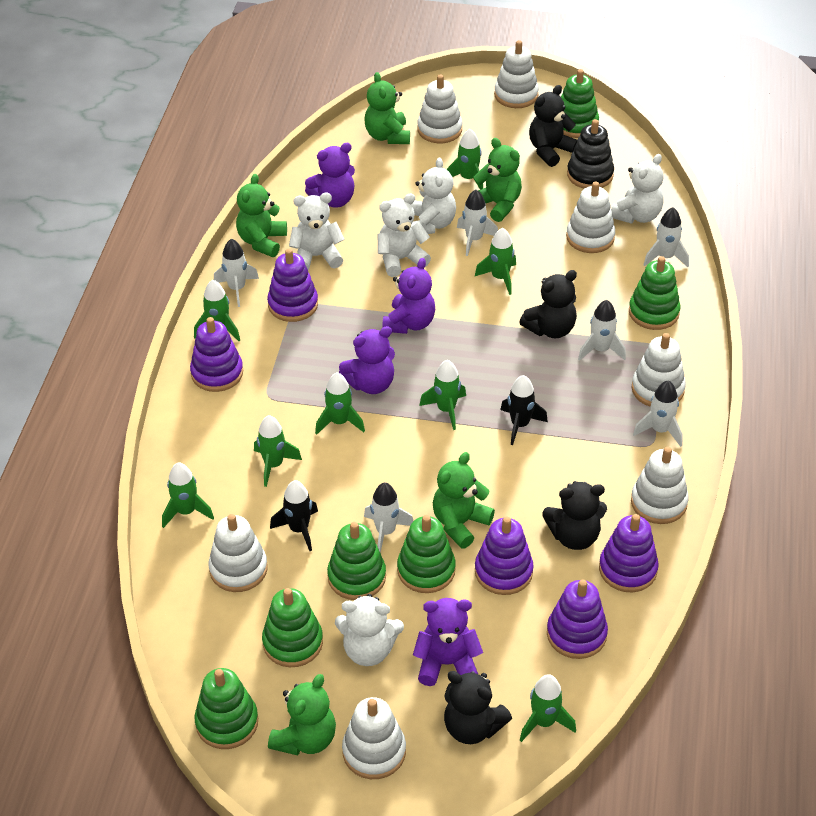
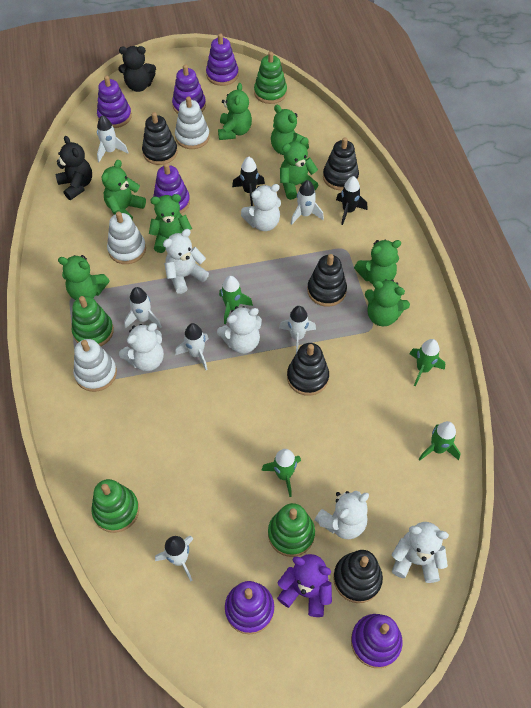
black stacking toy: 1 -> 5
black teddy bear: 4 -> 2
green rocket: 8 -> 4
green stacking toy: 6 -> 4
green teddy bear: 5 -> 8
purple stacking toy: 5 -> 6
purple teddy bear: 4 -> 1
white stacking toy: 7 -> 3
white teddy bear: 5 -> 6

